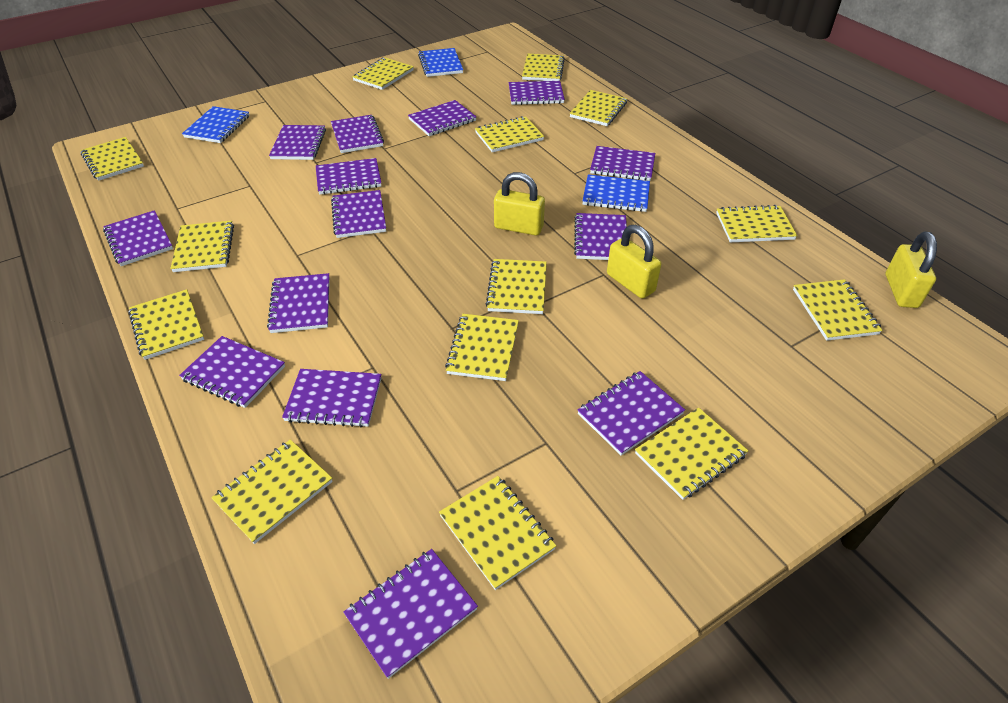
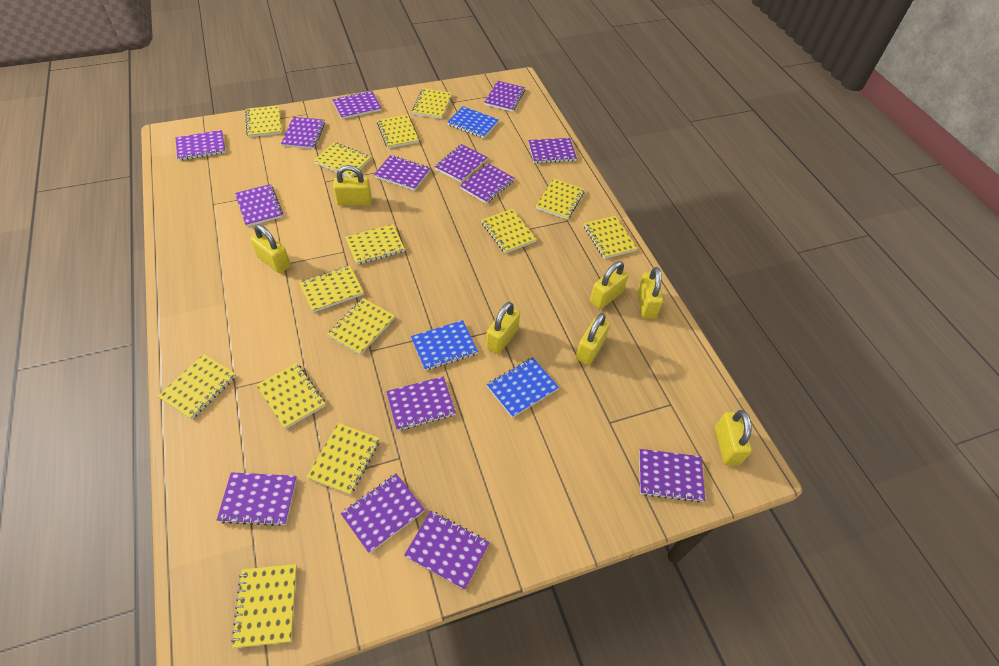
yellow padlock: 3 -> 7

